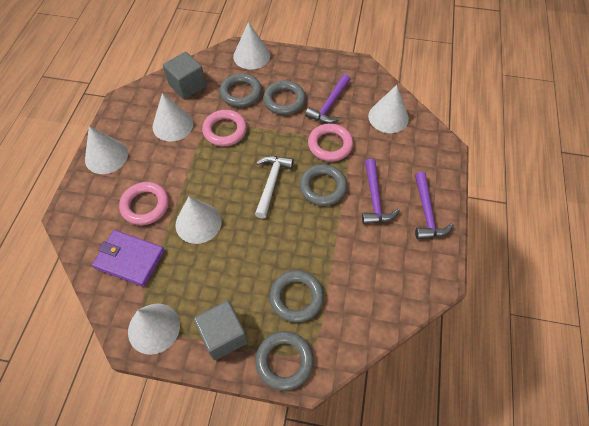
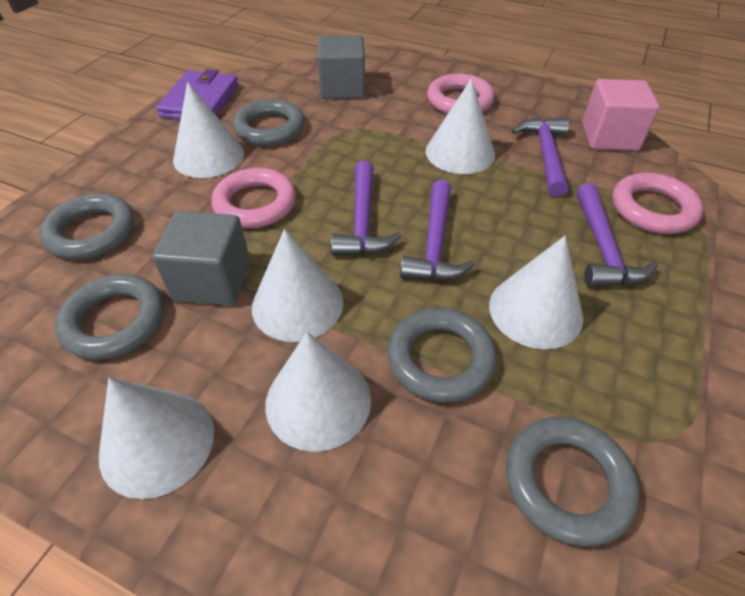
pink cube: 0 -> 1
purple hammer: 3 -> 4
white hammer: 1 -> 0

